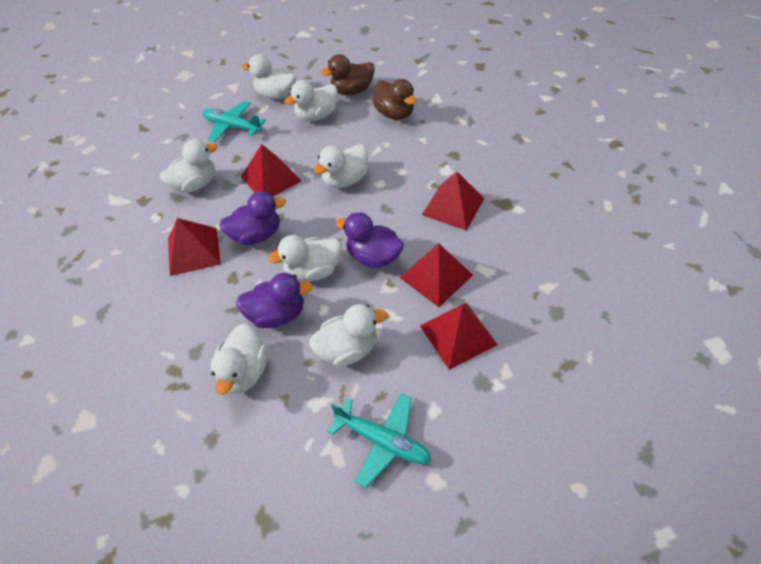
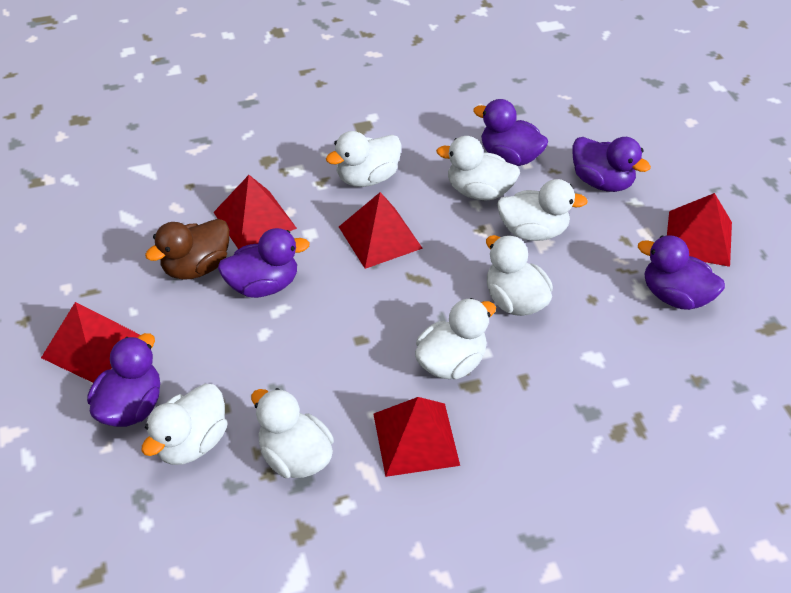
brown duck: 2 -> 1
purple duck: 3 -> 5
turquoise plane: 2 -> 0

